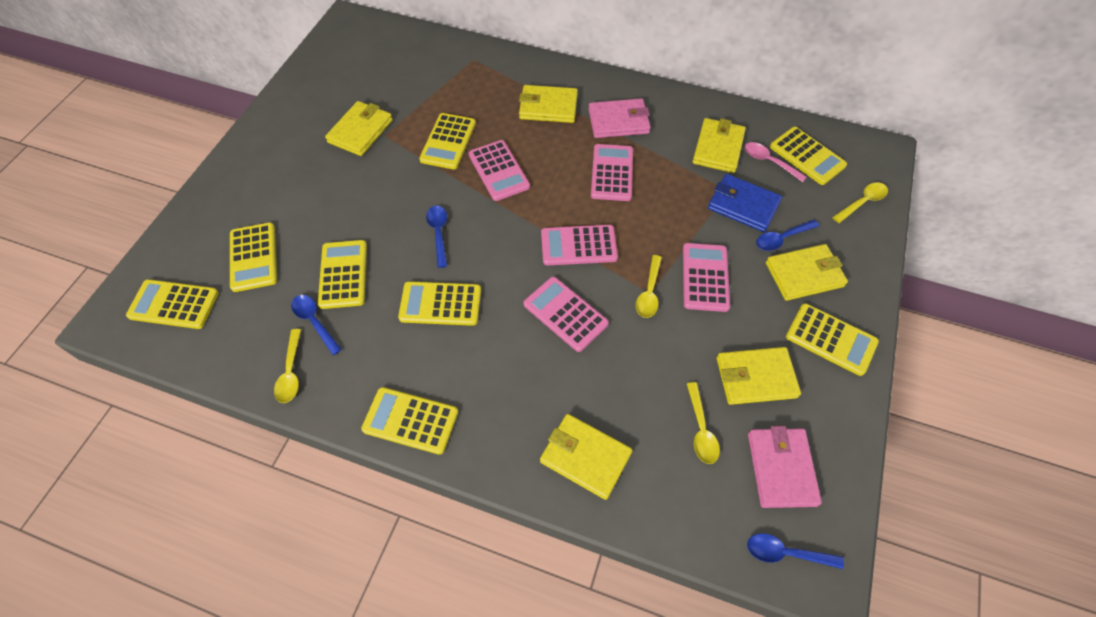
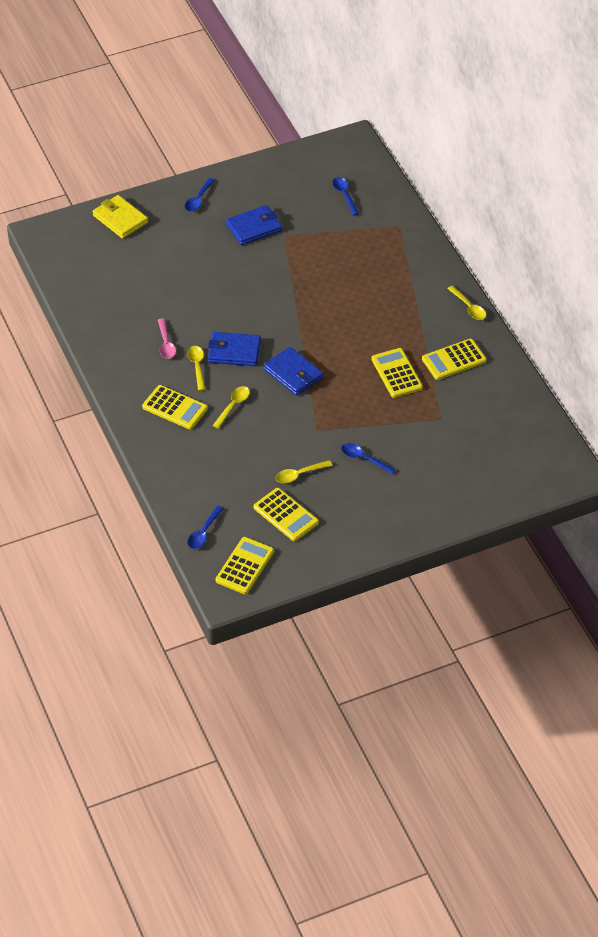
blue wallet: 1 -> 3
pink calculator: 5 -> 0
pink wallet: 2 -> 0
yellow calculator: 8 -> 5
yellow wallet: 6 -> 1

